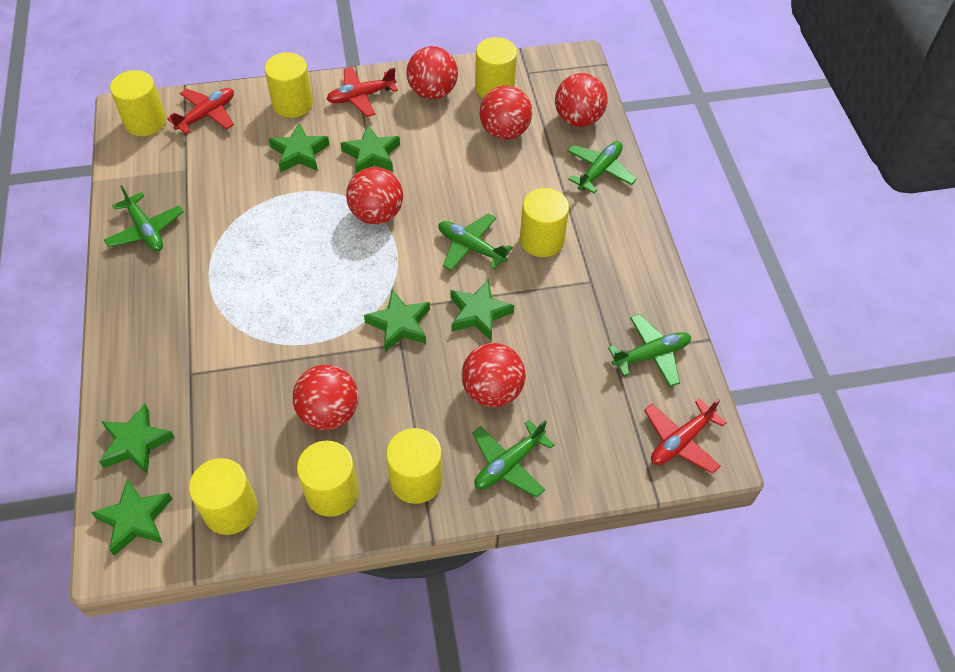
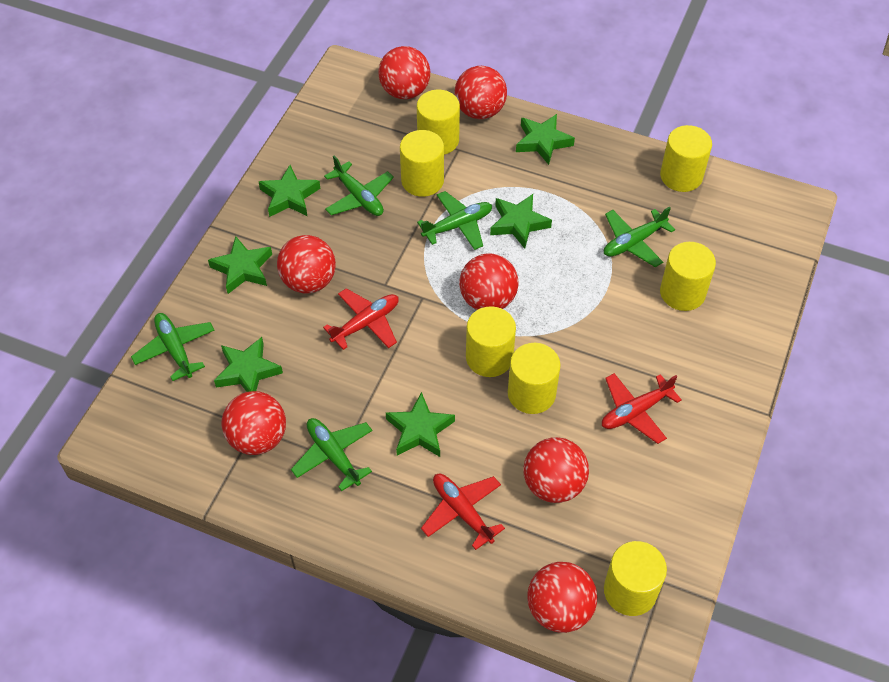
red ball: 6 -> 7

